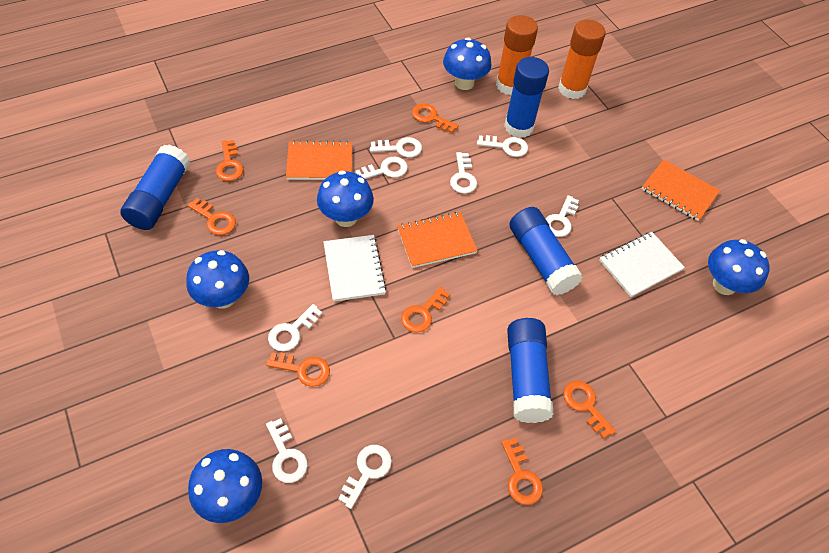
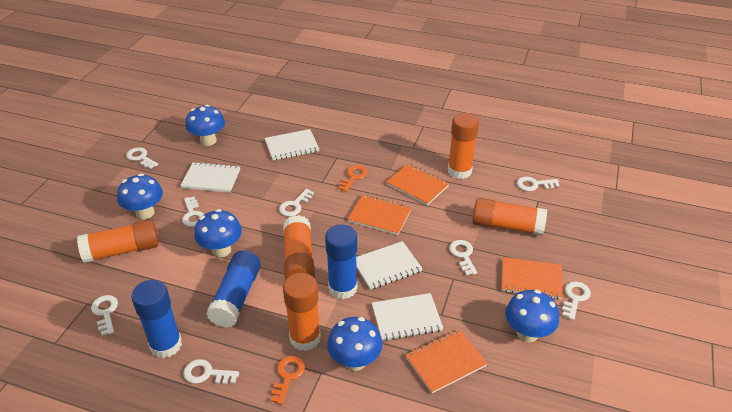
blue glue stick: 4 -> 3
orange glue stick: 2 -> 5
orange key: 7 -> 2
orange notebook: 3 -> 4
white notebook: 2 -> 4

